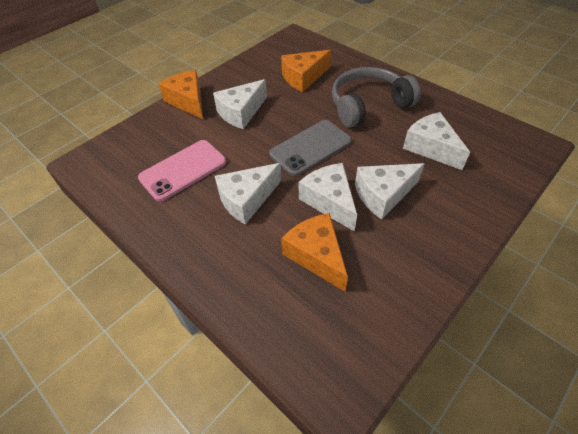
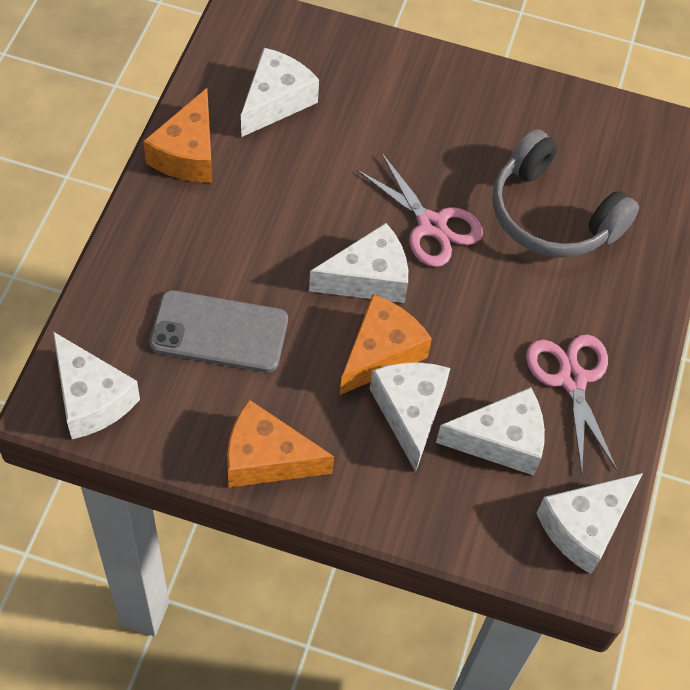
pink phone: 1 -> 0
pink scissors: 0 -> 2
white cheese: 5 -> 6

